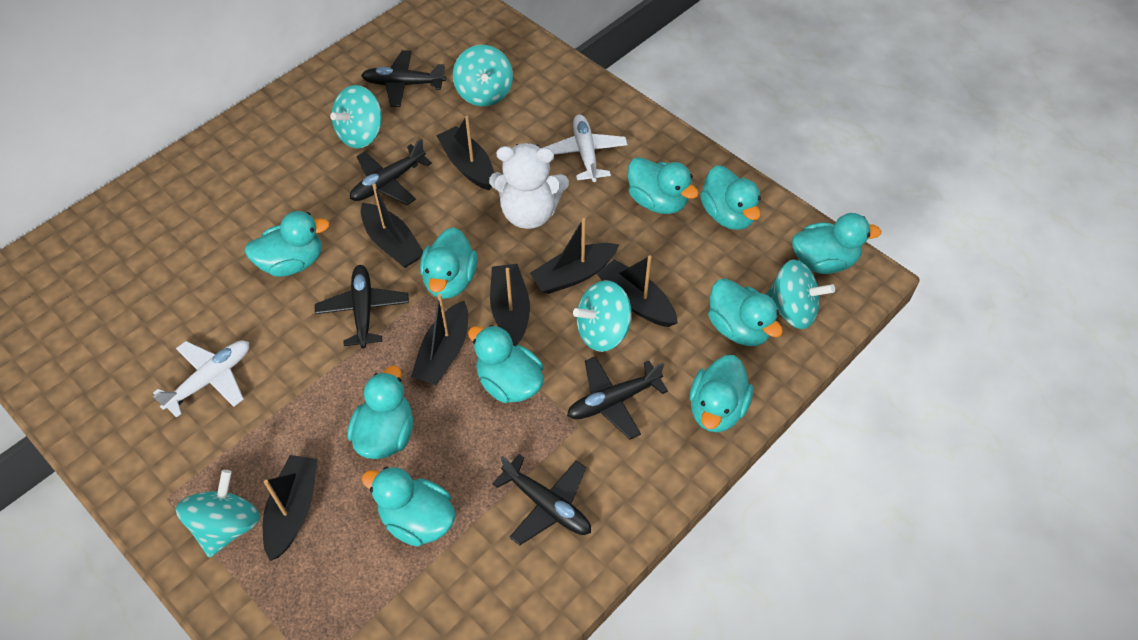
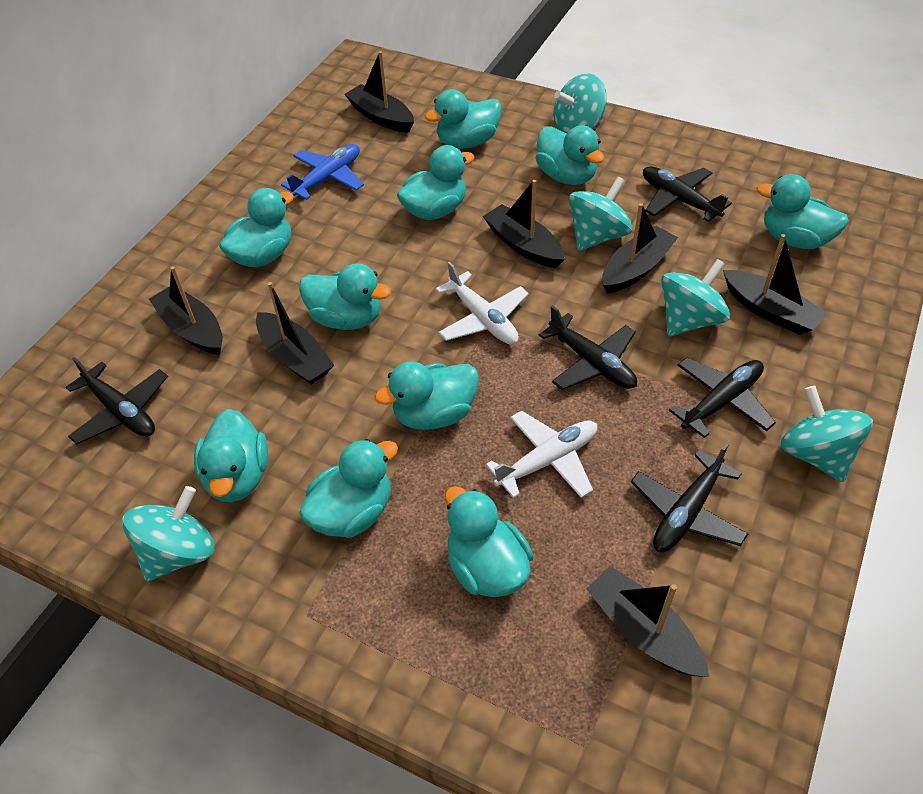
blue plane: 0 -> 1
white teddy bear: 1 -> 0

